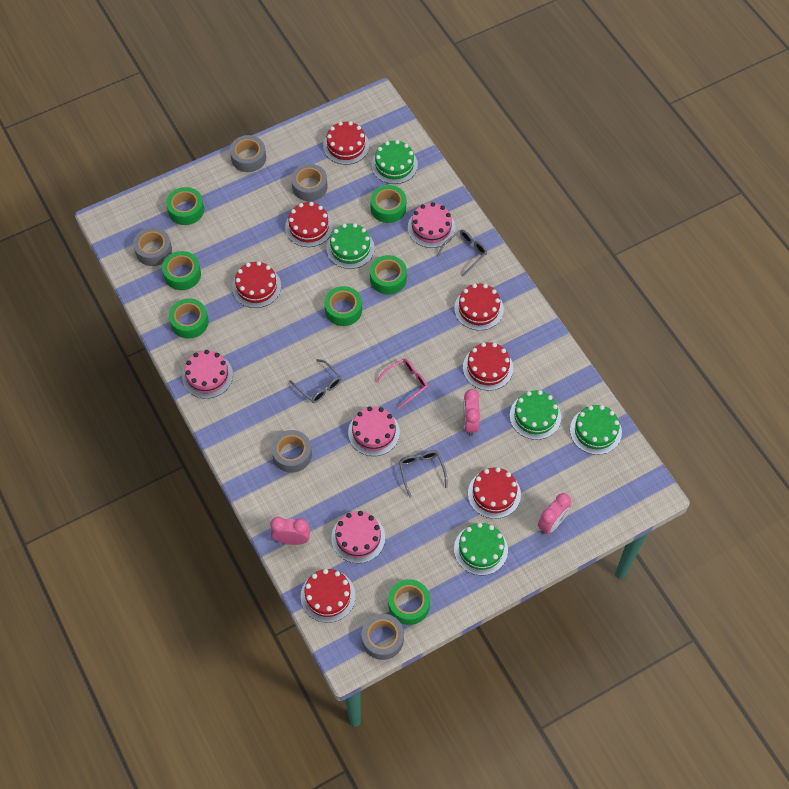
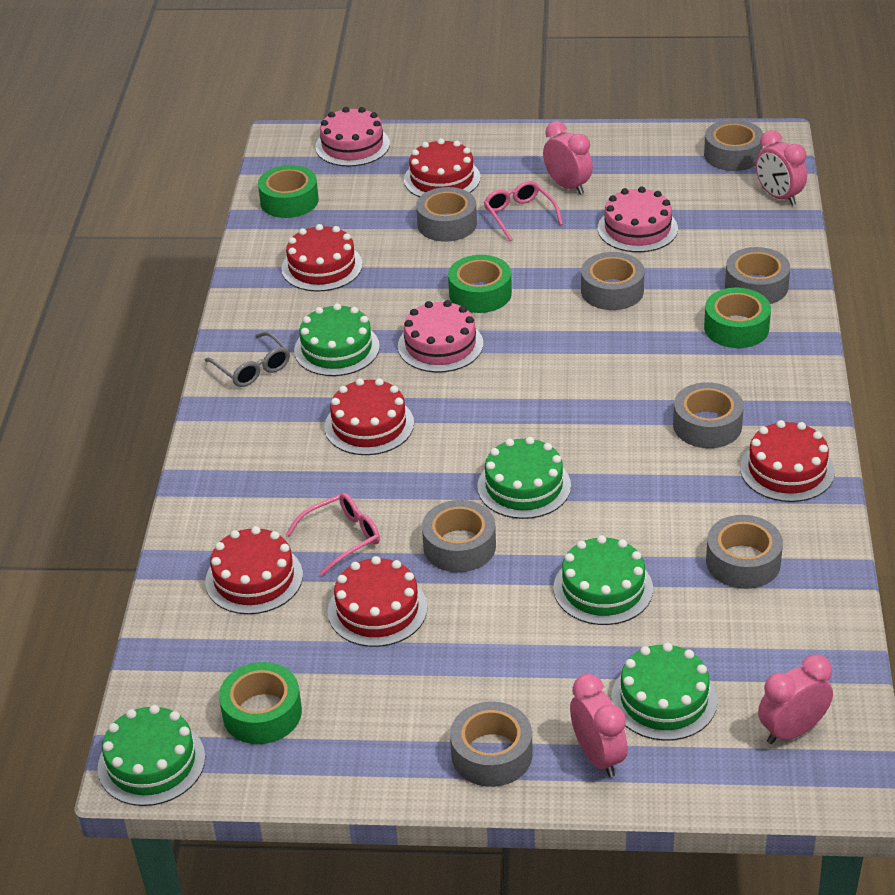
green tape: 7 -> 4
grey glasses: 3 -> 1
grey tape: 5 -> 8
pink cake: 4 -> 3
pink clock: 3 -> 4
pink glasses: 1 -> 2
red cake: 7 -> 6

